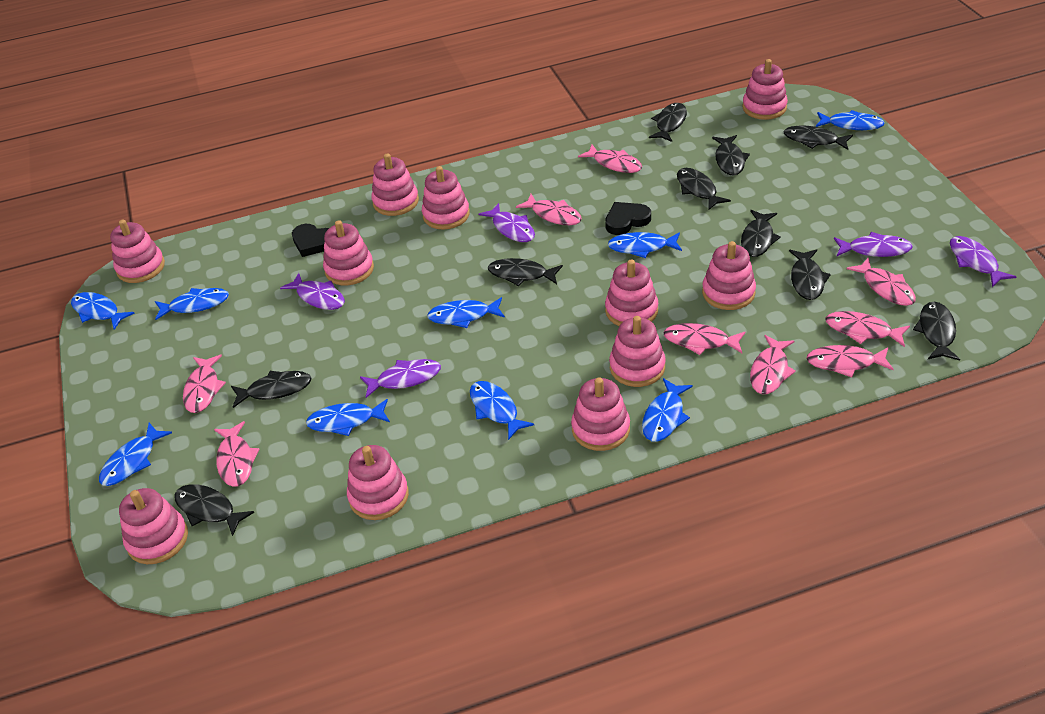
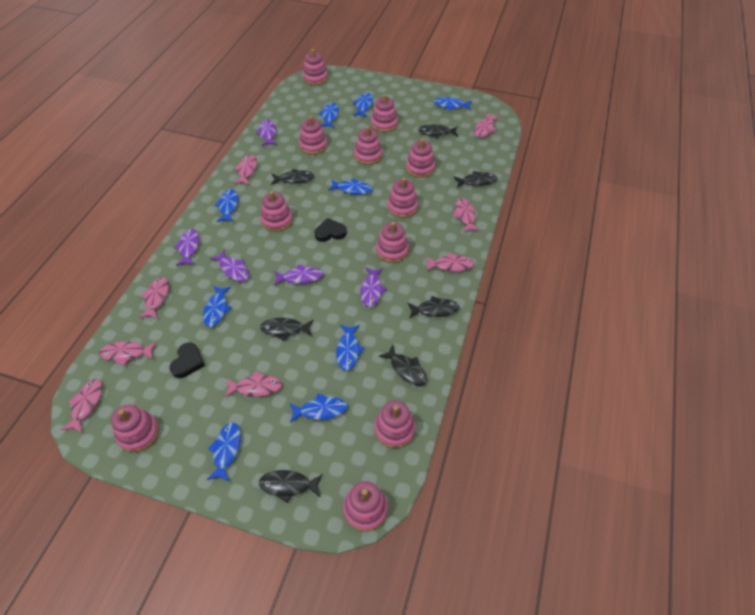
black fish: 10 -> 7
pink fish: 9 -> 8

